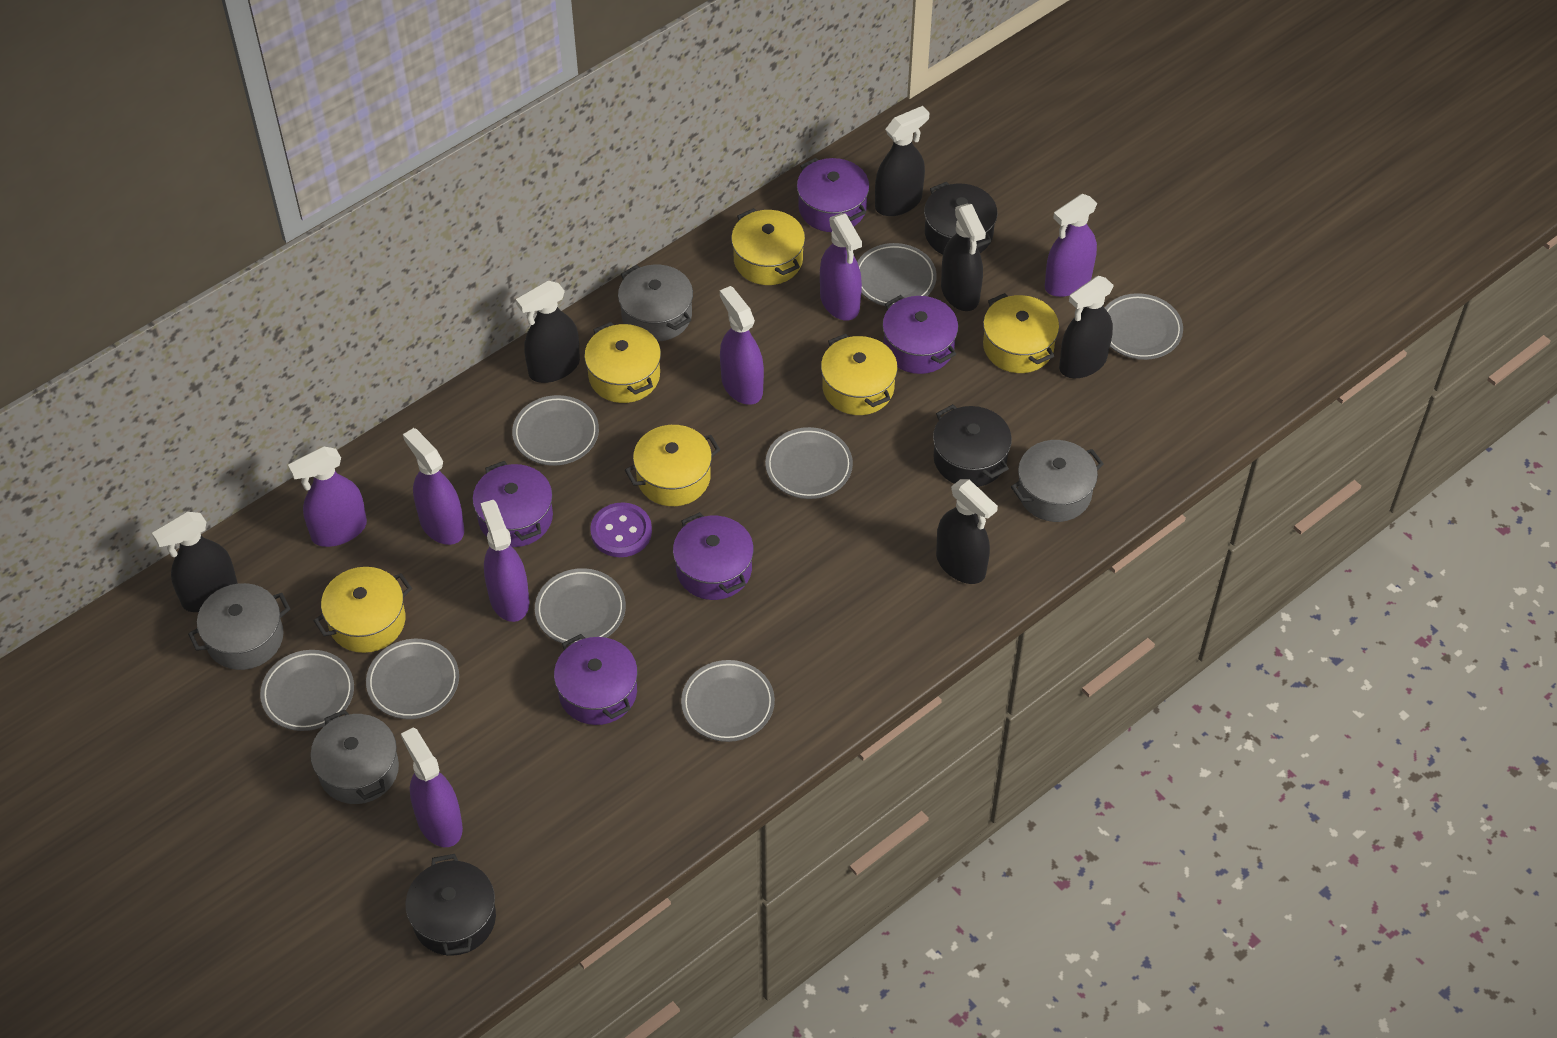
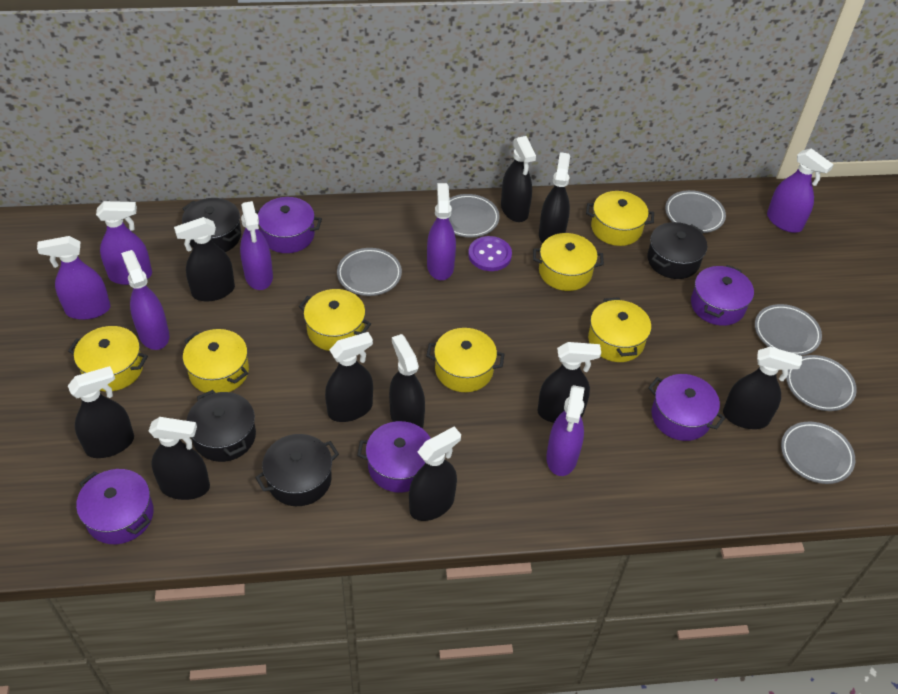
black pot: 3 -> 4
black spray bottle: 6 -> 10
grey plate: 8 -> 6
grey pot: 4 -> 0
yellow pot: 6 -> 7

